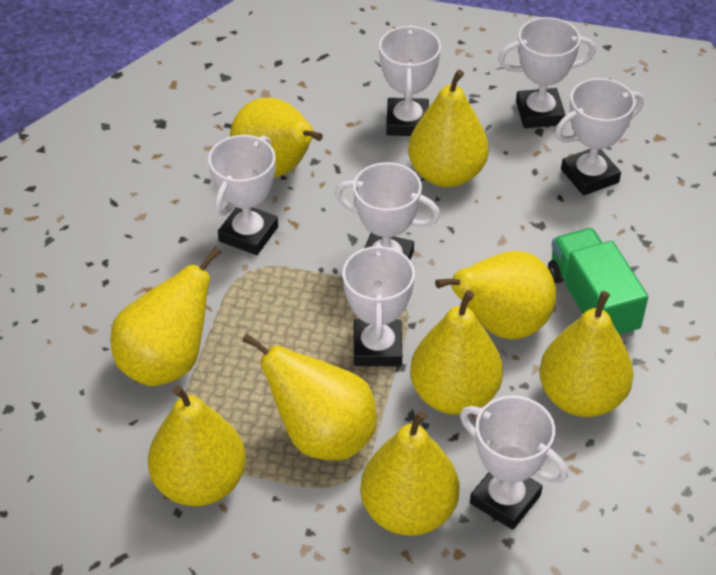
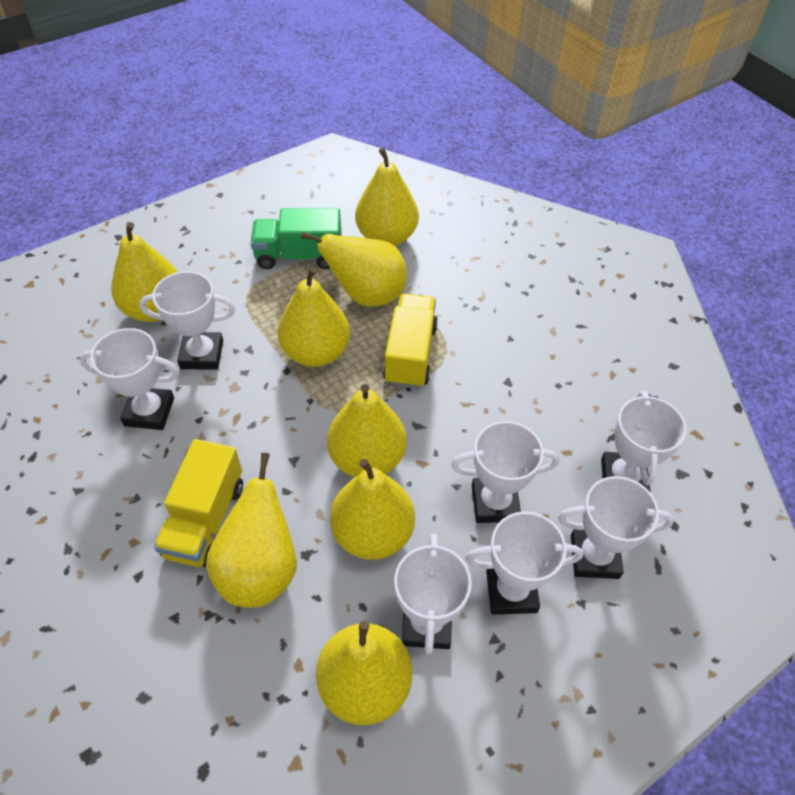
yellow pear: 9 -> 8
yellow truck: 0 -> 2

